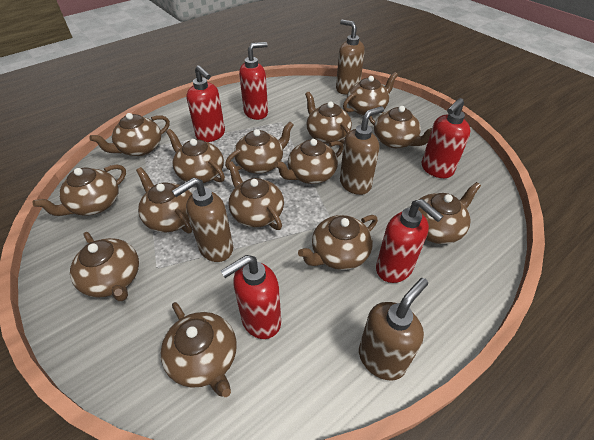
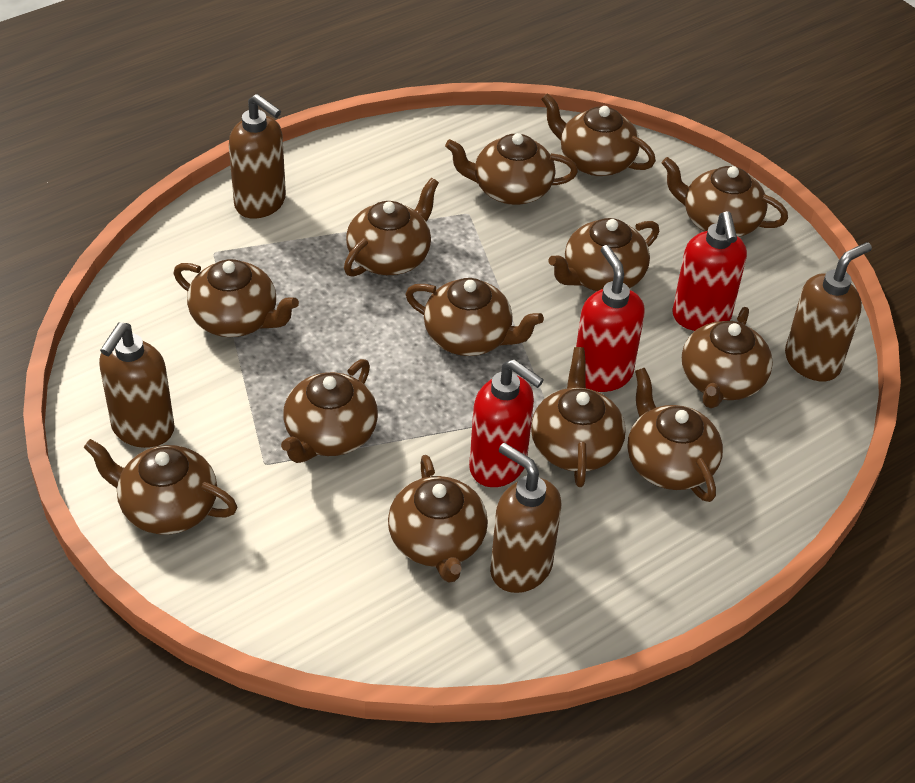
brown teapot: 14 -> 13
red soap dispenser: 5 -> 3

